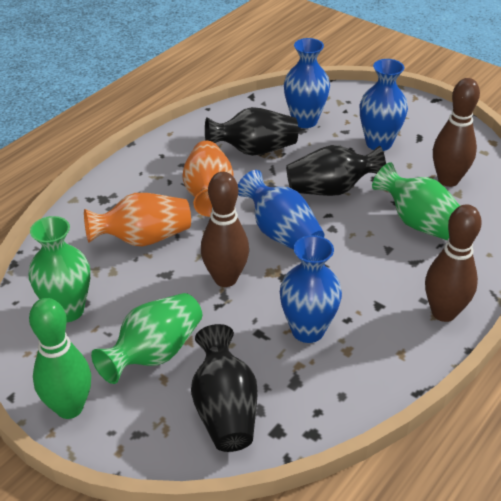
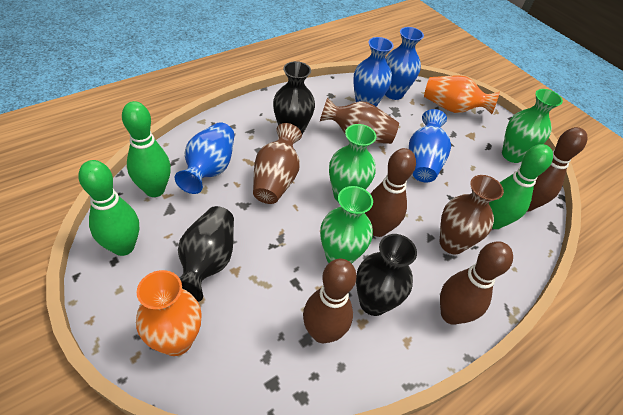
brown bowling pin: 3 -> 4
brown vase: 0 -> 3
green bowling pin: 1 -> 3

